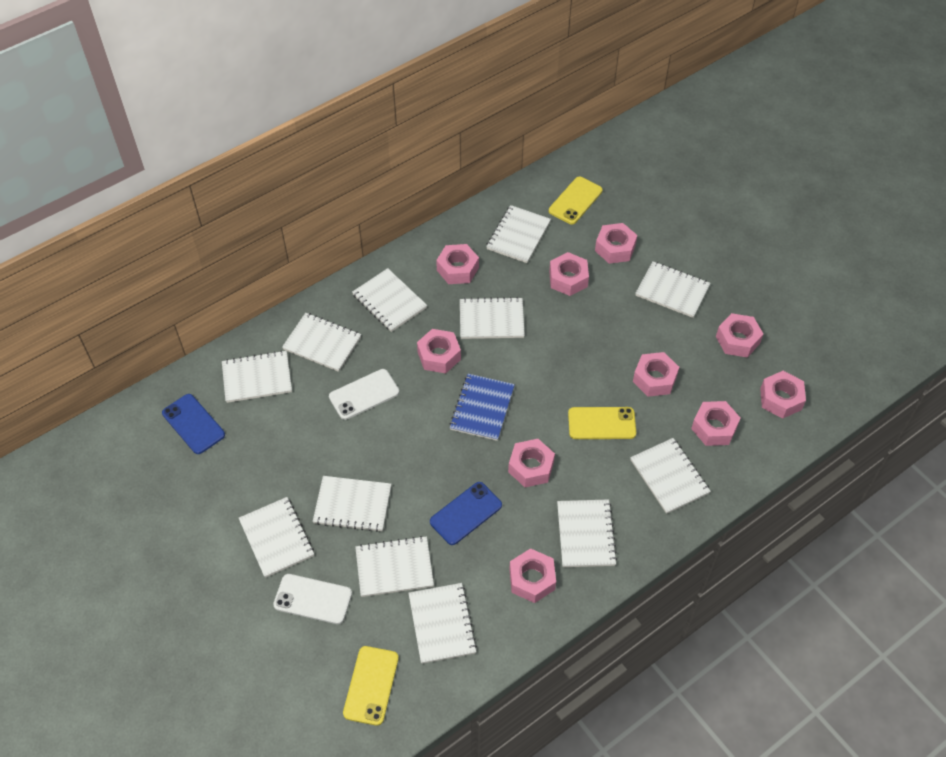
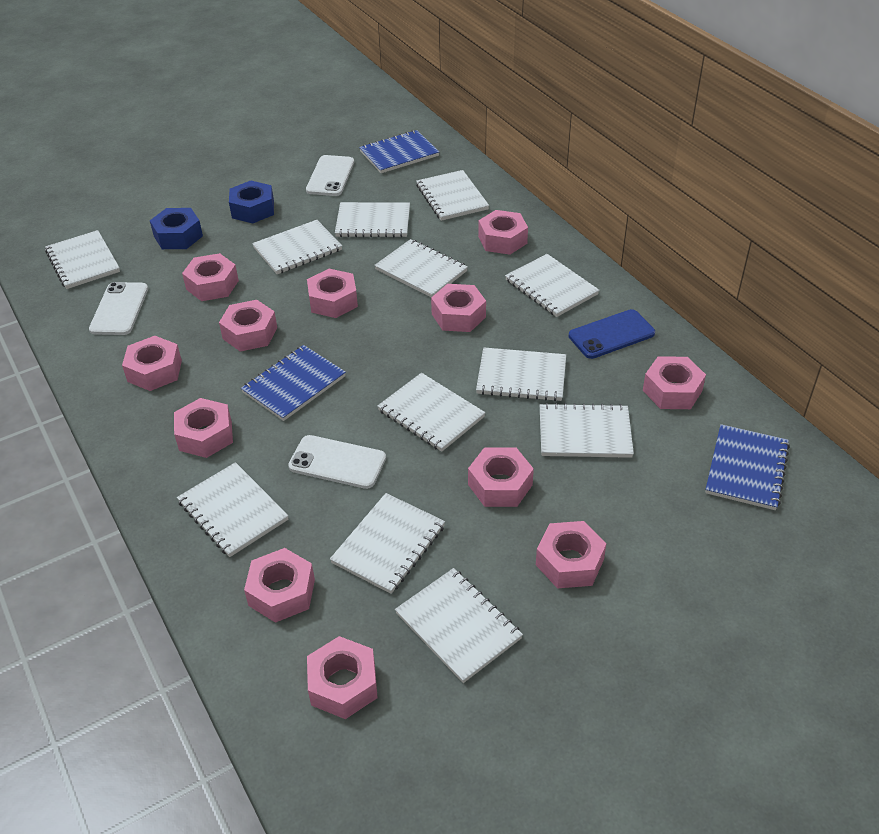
blue notebook: 1 -> 3
blue nut: 0 -> 2
blue phone: 2 -> 1
pink nut: 10 -> 12
white phone: 2 -> 3
yellow phone: 3 -> 0

